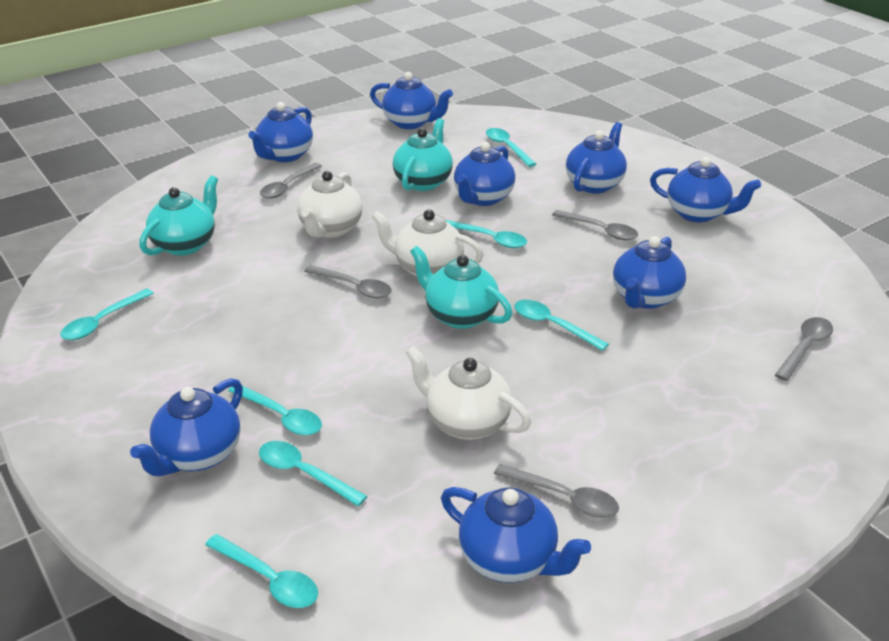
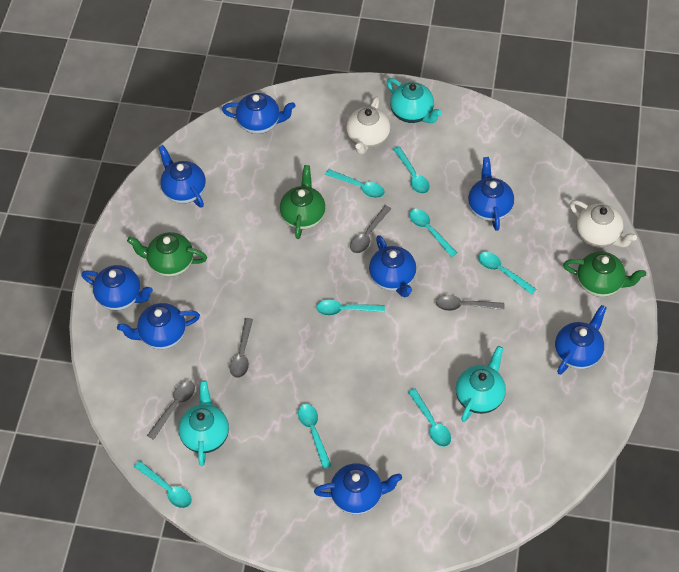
green teapot: 0 -> 3
grey spoon: 5 -> 4
turquoise spoon: 7 -> 8
white teapot: 3 -> 2

